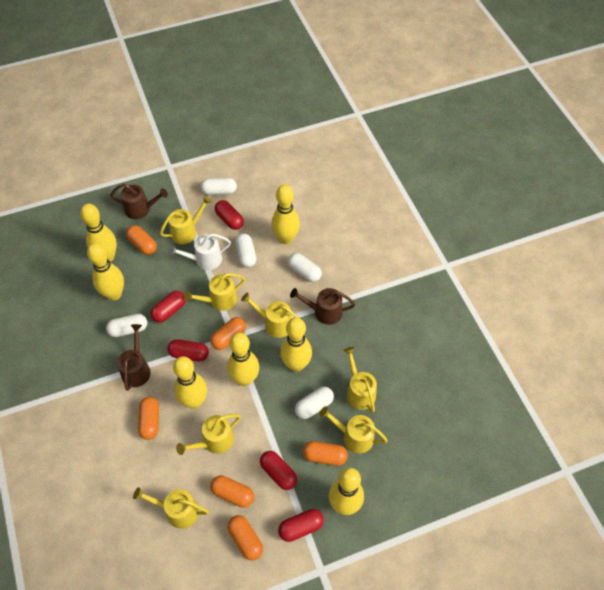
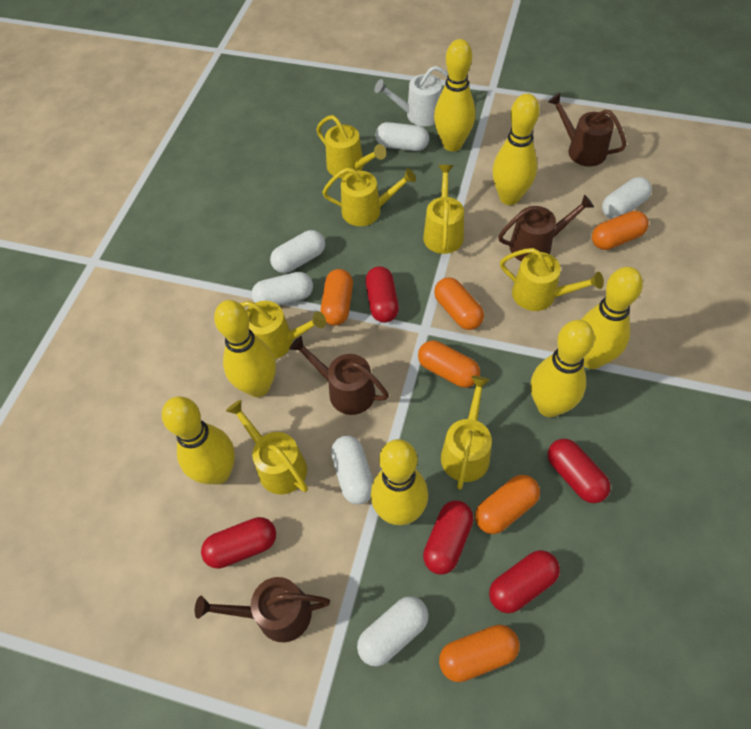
brown watering can: 3 -> 4
white capsule: 5 -> 6

